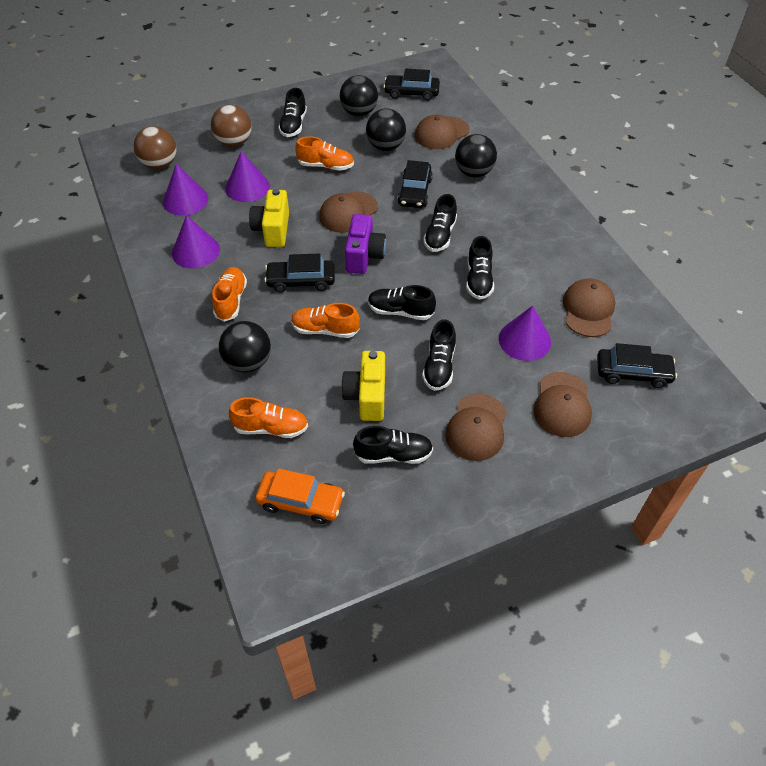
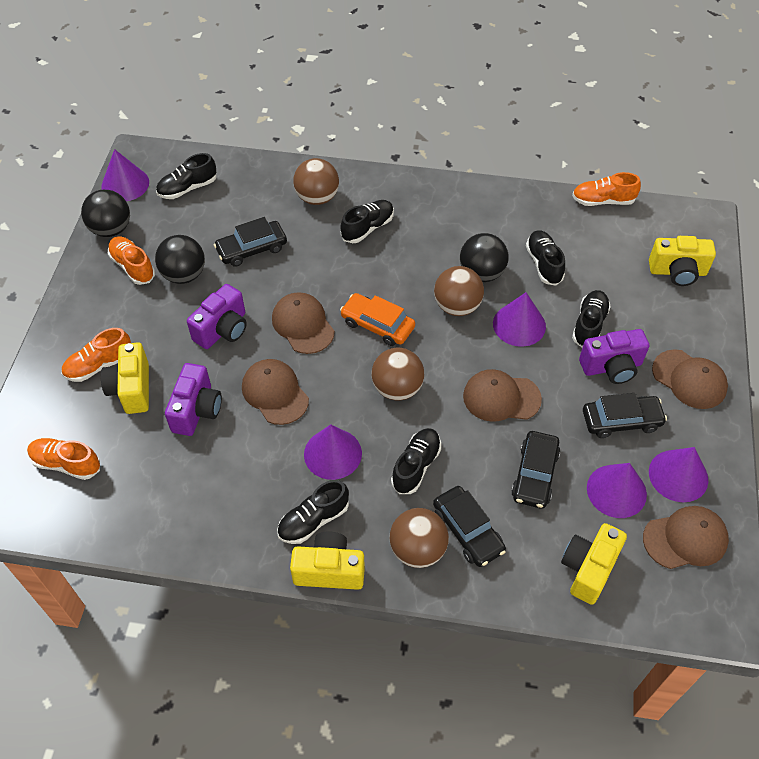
black ball: 4 -> 3
brown ball: 2 -> 4
purple camera: 1 -> 3
purple cone: 4 -> 5
yellow camera: 2 -> 4

